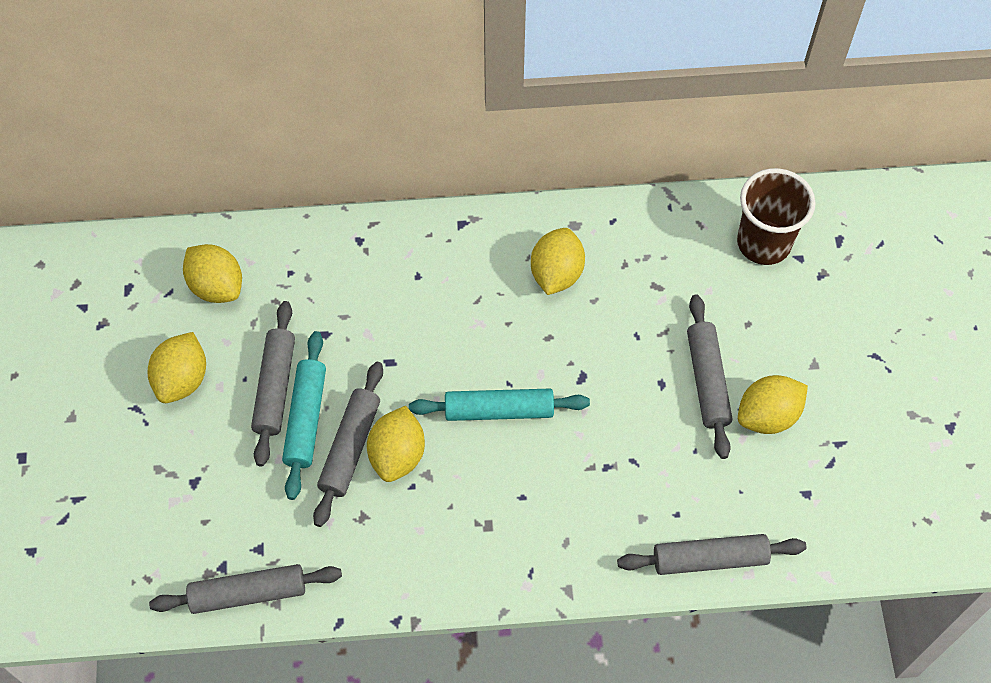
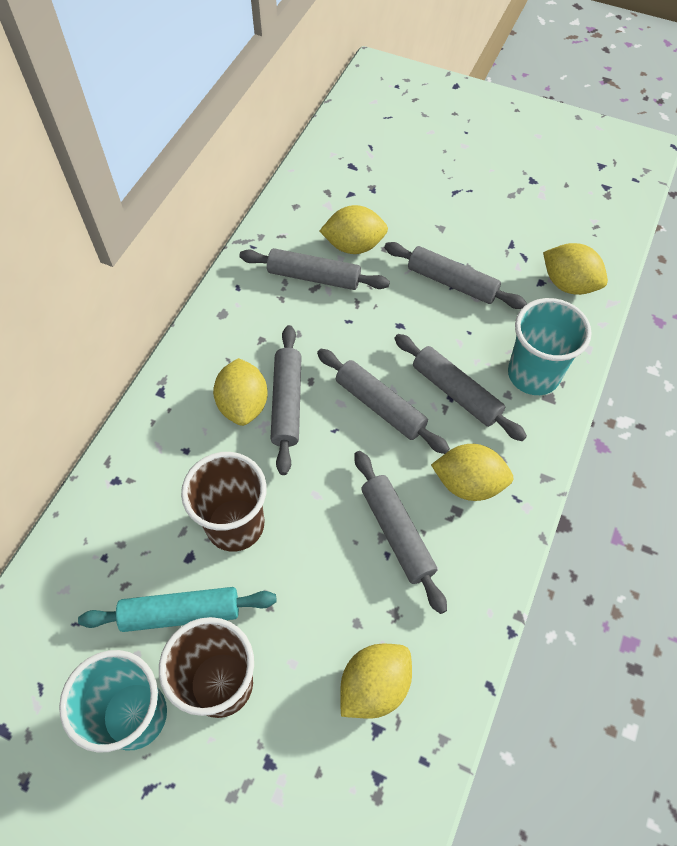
brown cup: 1 -> 2
grey rolling pin: 5 -> 6
turquoise cup: 0 -> 2
turquoise rolling pin: 2 -> 1

